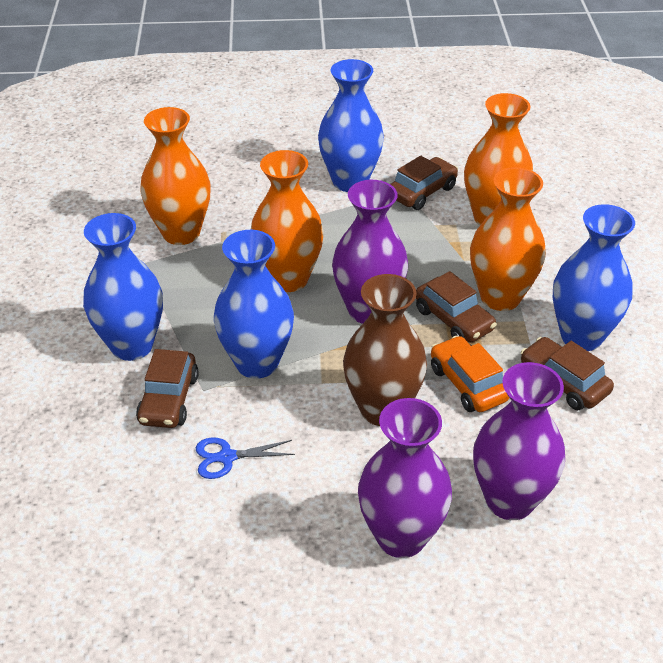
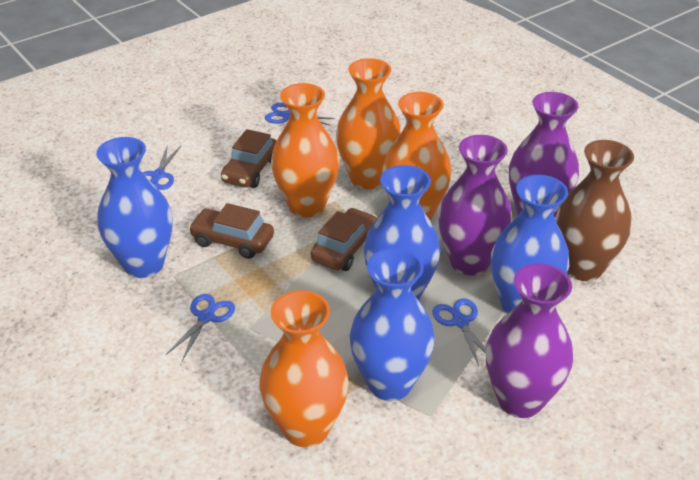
blue scissors: 1 -> 4
brown car: 4 -> 3
orange car: 1 -> 0

